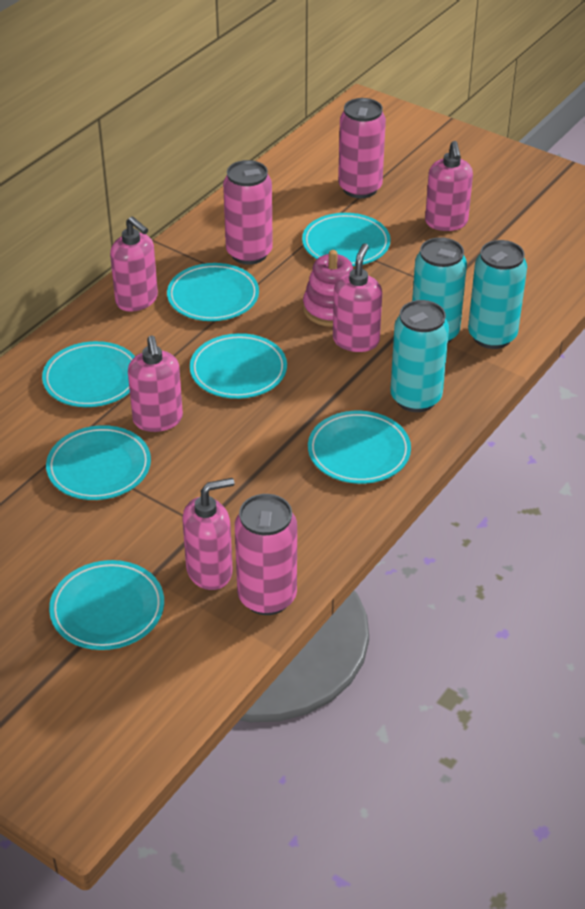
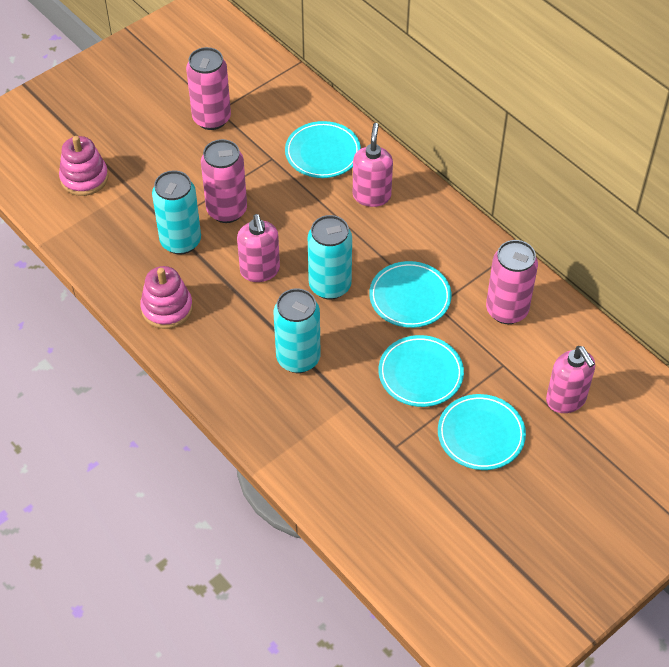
pink soap dispenser: 5 -> 3
pink stacking toy: 1 -> 2
turquoise plate: 7 -> 4

